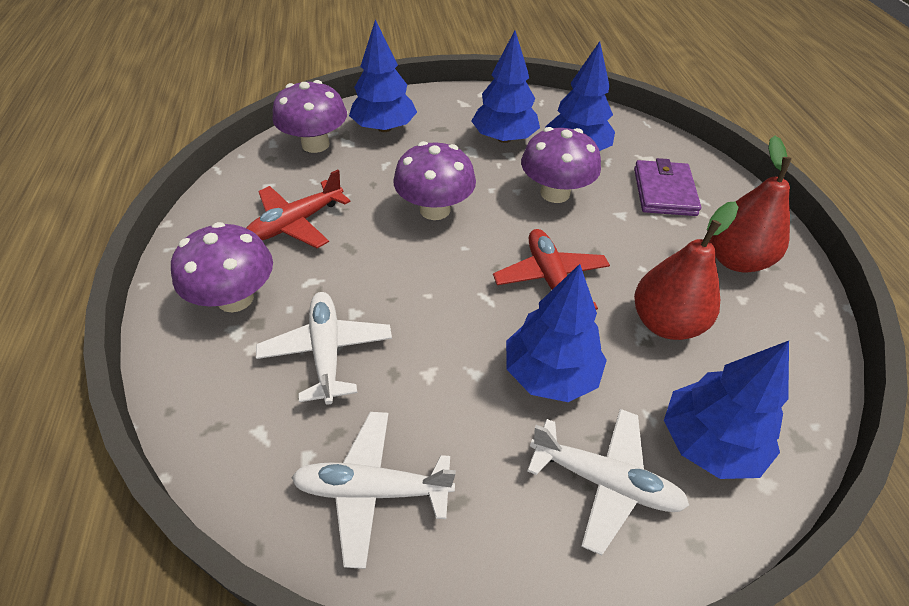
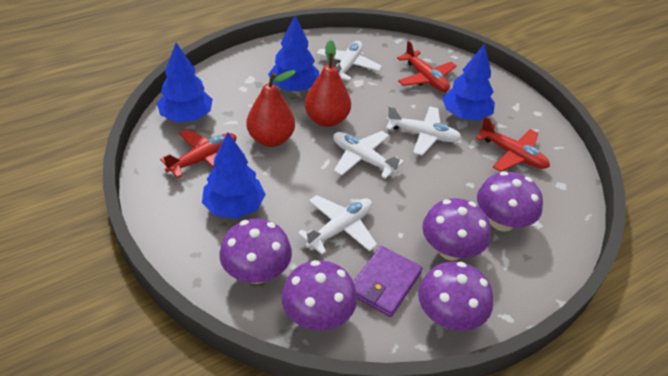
blue tree: 5 -> 4
purple mushroom: 4 -> 5
red plane: 2 -> 3
white plane: 3 -> 4

